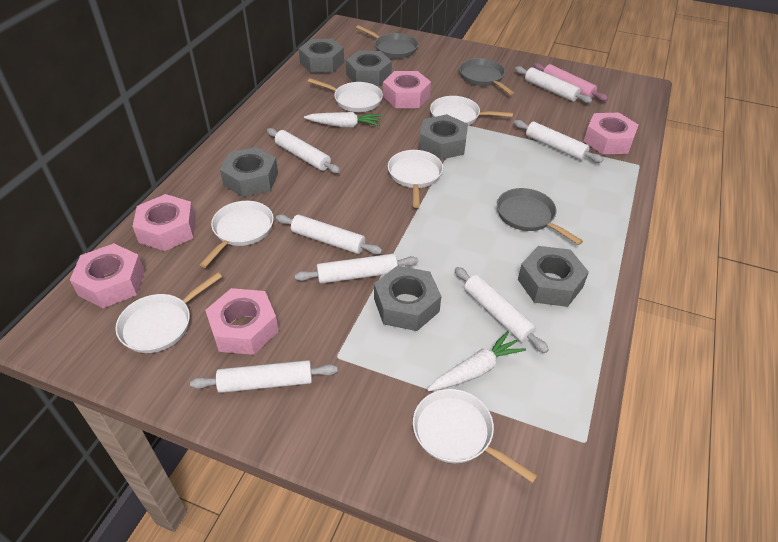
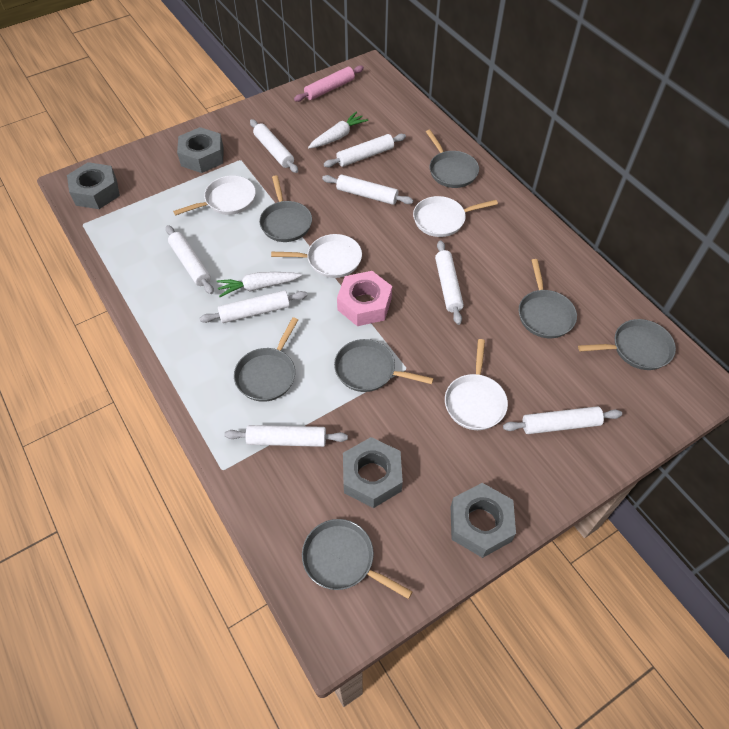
grey nut: 6 -> 4
grey pan: 3 -> 7
pink nut: 5 -> 1
white pan: 6 -> 4
white rolling pin: 7 -> 8

